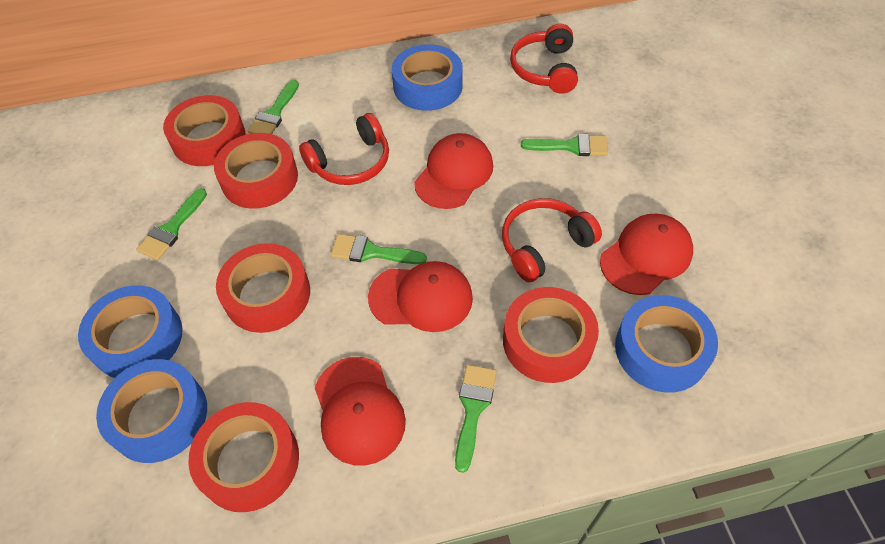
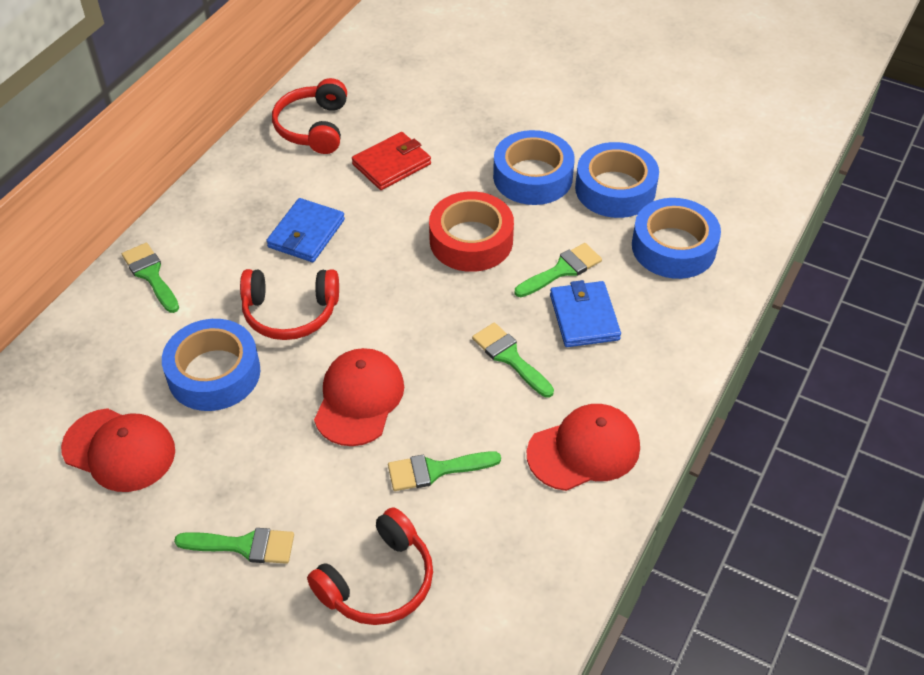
blue wallet: 0 -> 2
red cap: 4 -> 3
red tape: 5 -> 1
red wallet: 0 -> 1

